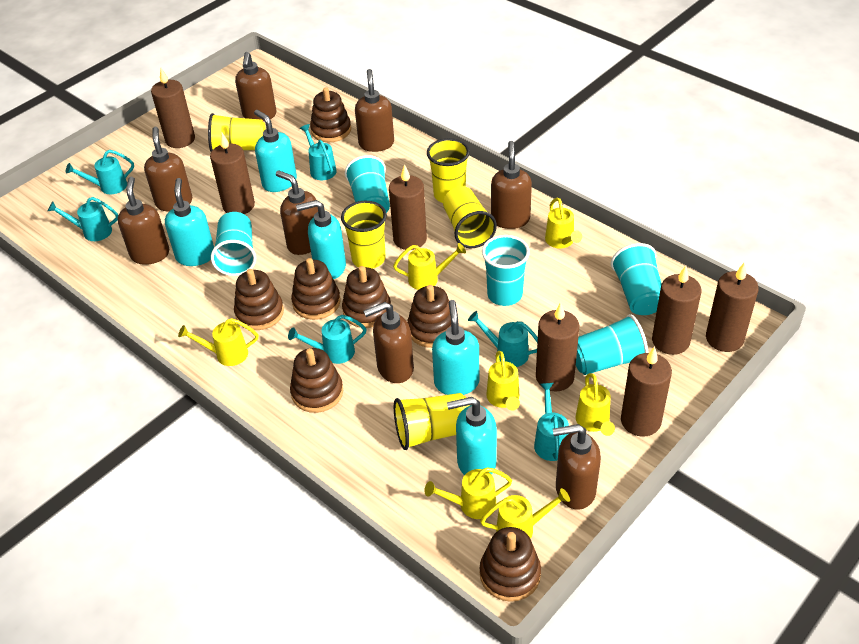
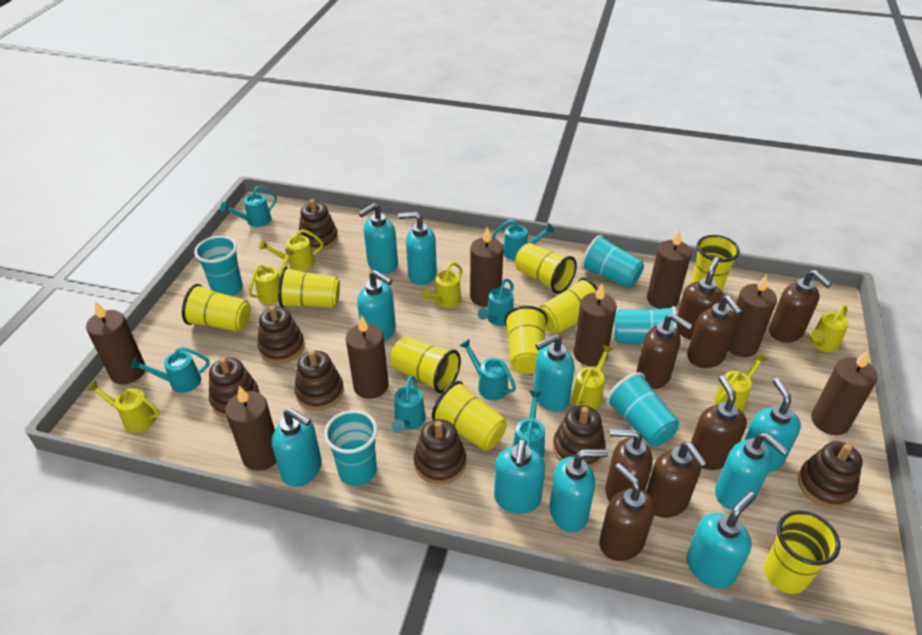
brown candle: 7 -> 8
turquoise soap dispenser: 5 -> 10
turquoise watering can: 6 -> 7
yellow cup: 5 -> 9

